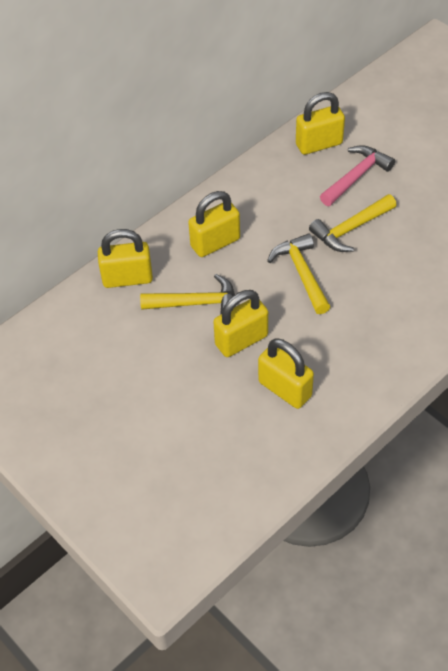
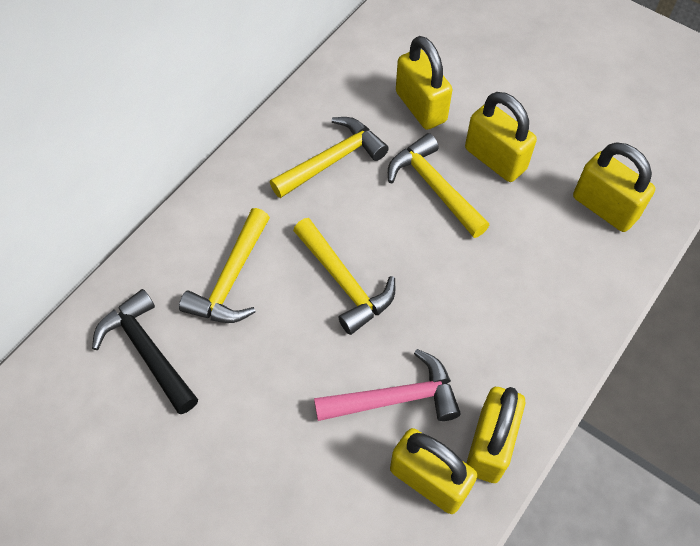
black hammer: 0 -> 1
yellow hammer: 3 -> 4

